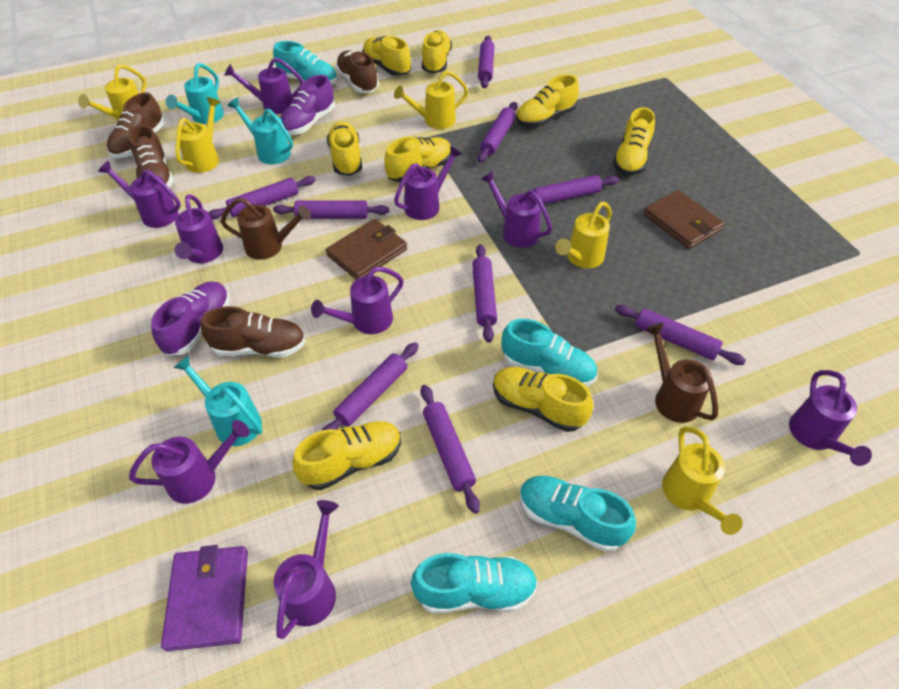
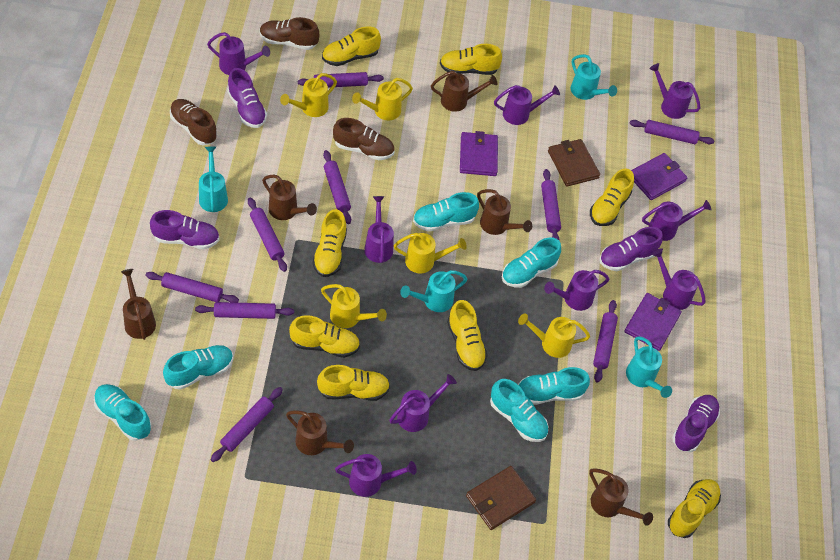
brown shoe: 4 -> 3
brown watering can: 2 -> 6
purple shoe: 2 -> 4
purple wallet: 1 -> 3
turquoise shoe: 4 -> 6
turquoise watering can: 3 -> 4

